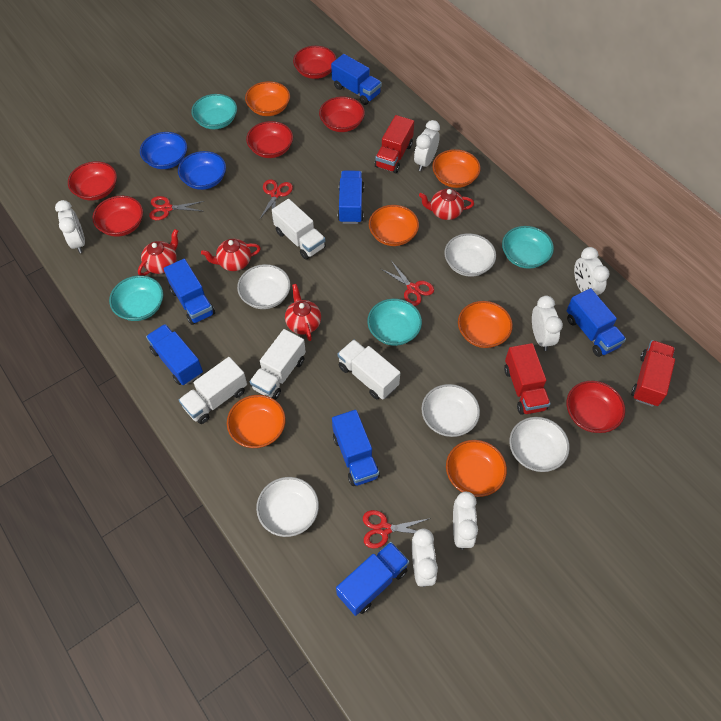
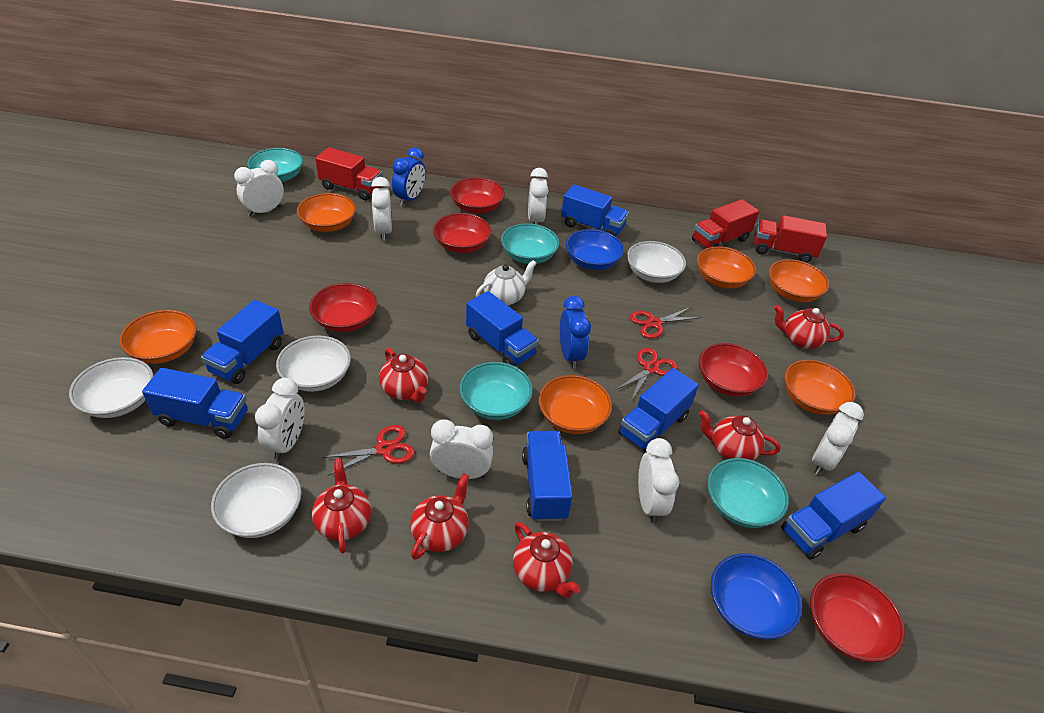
blue clock: 0 -> 2
red bowl: 6 -> 5
red scissors: 4 -> 3
red teapot: 4 -> 6
white bowl: 5 -> 4
white clock: 6 -> 7
white teapot: 0 -> 1
white truck: 4 -> 0

